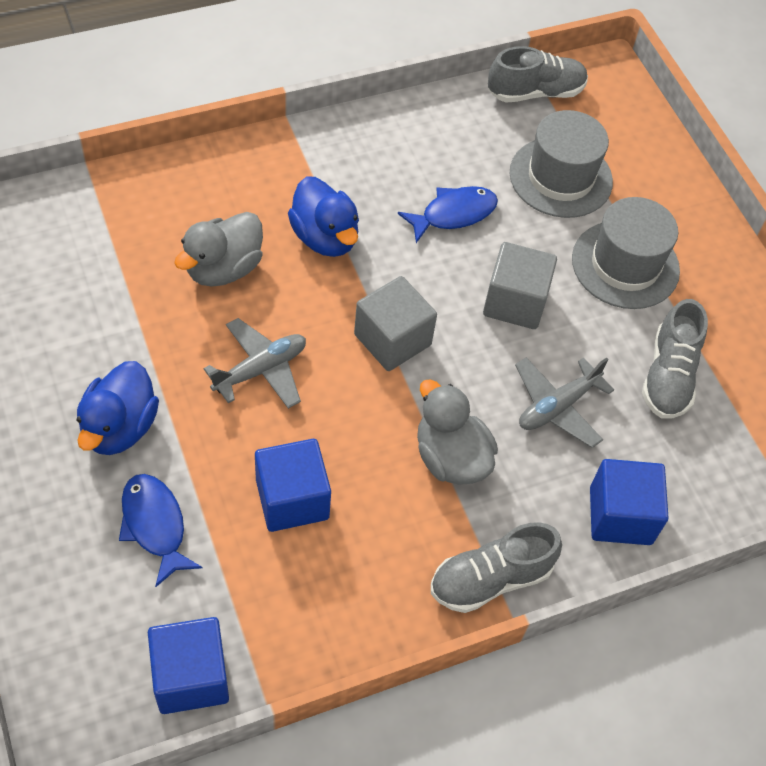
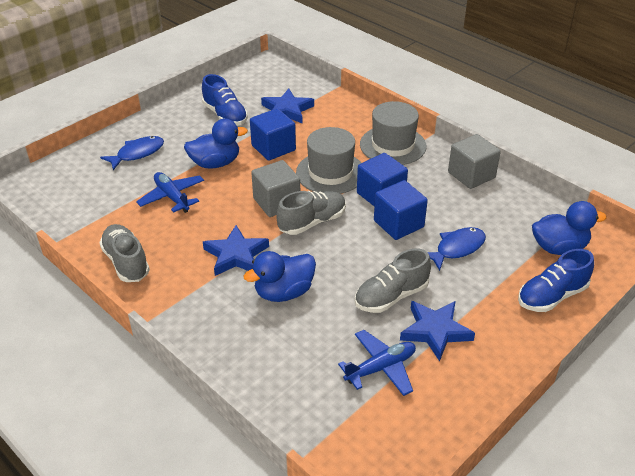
blue duck: 2 -> 3
blue plane: 0 -> 2
blue shoe: 0 -> 2
blue star: 0 -> 3
grey duck: 2 -> 0
grey plane: 2 -> 0

